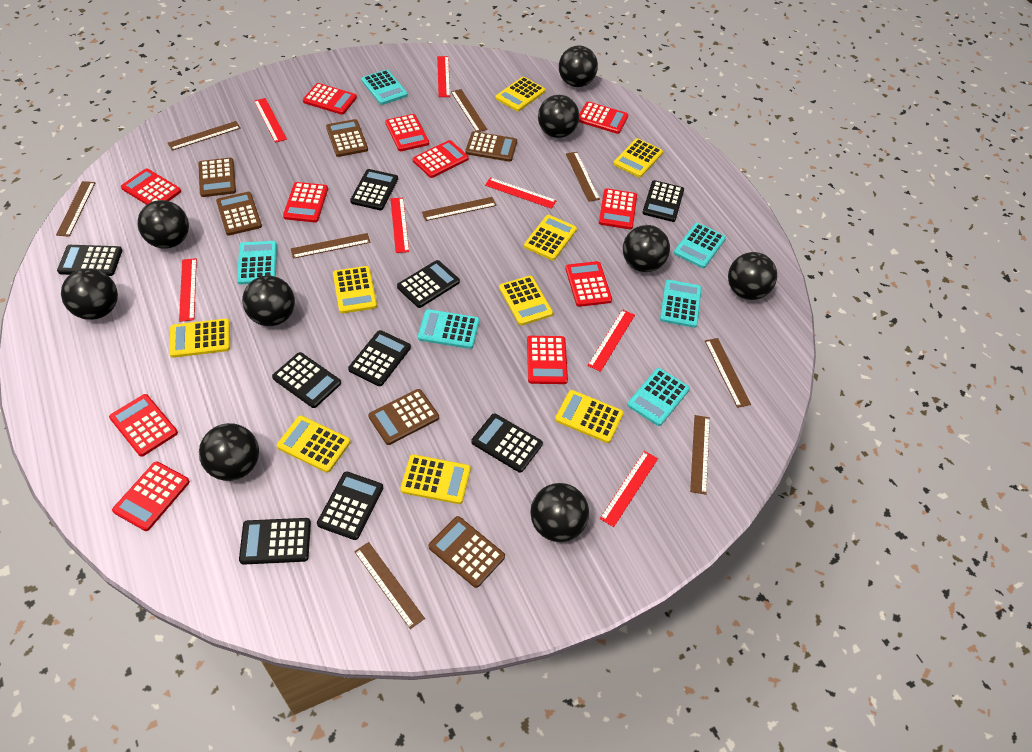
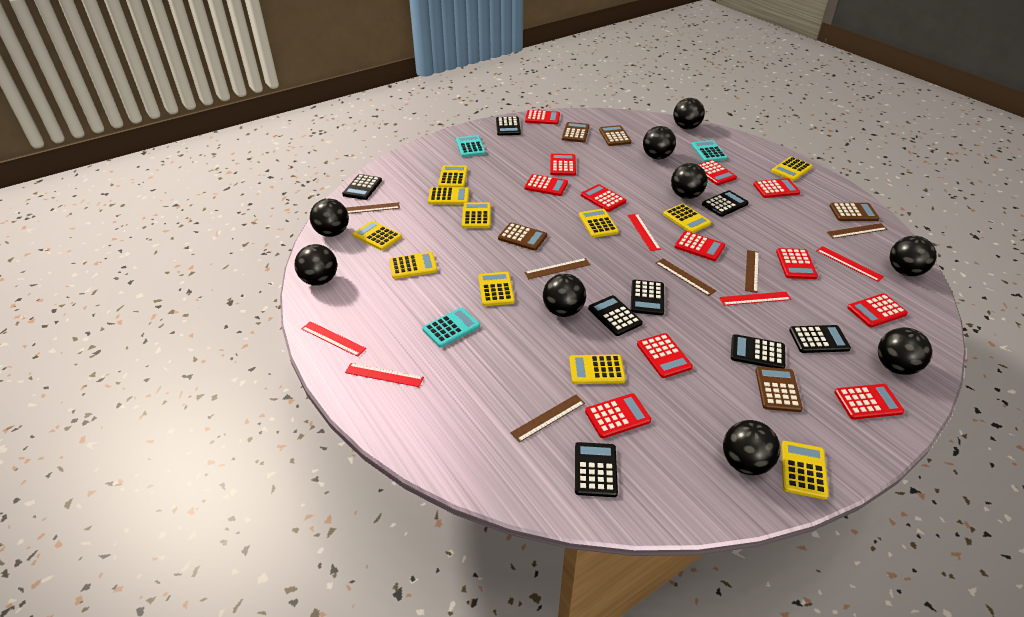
black calculator: 9 -> 8
brown calculator: 6 -> 5
brown ruler: 9 -> 6
red calculator: 11 -> 12
red ruler: 7 -> 5
turquoise calculator: 6 -> 3
yellow calculator: 9 -> 11

